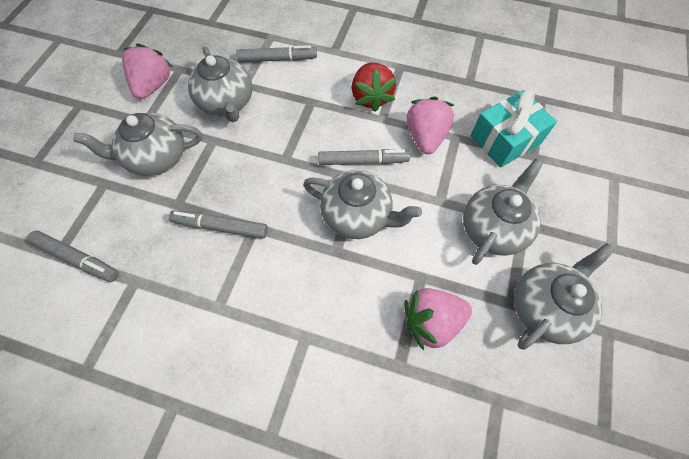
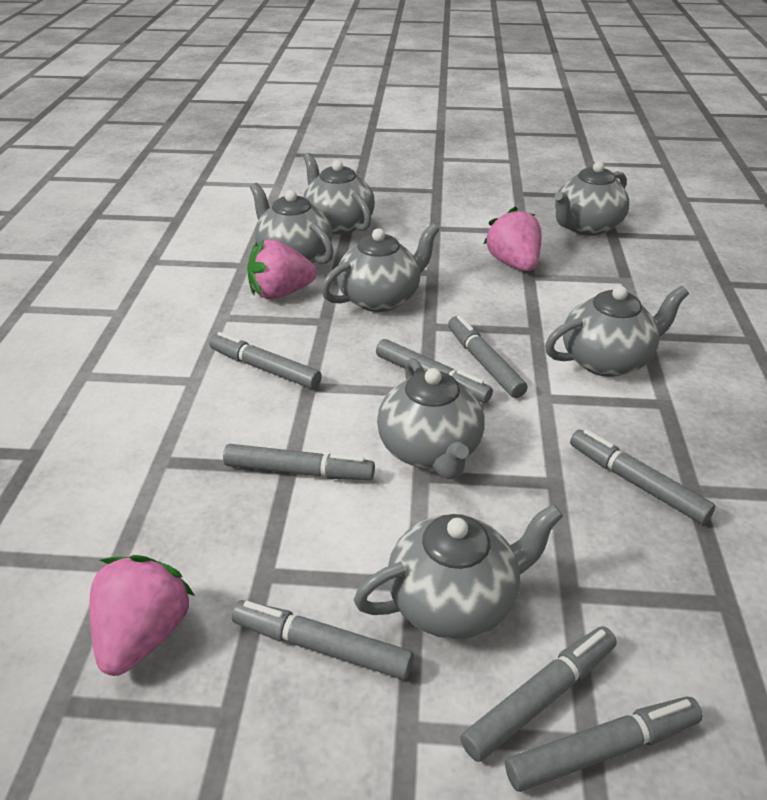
grey marker: 4 -> 8
grey teapot: 5 -> 7
red strawberry: 1 -> 0
turquoise gift: 1 -> 0

